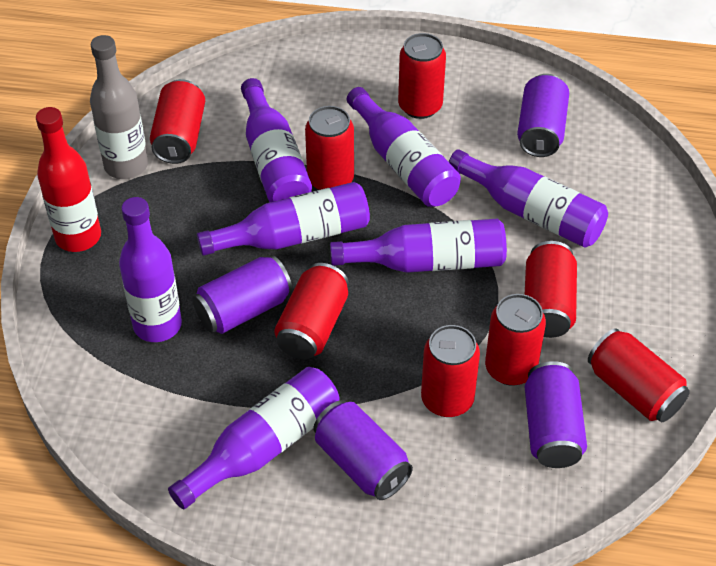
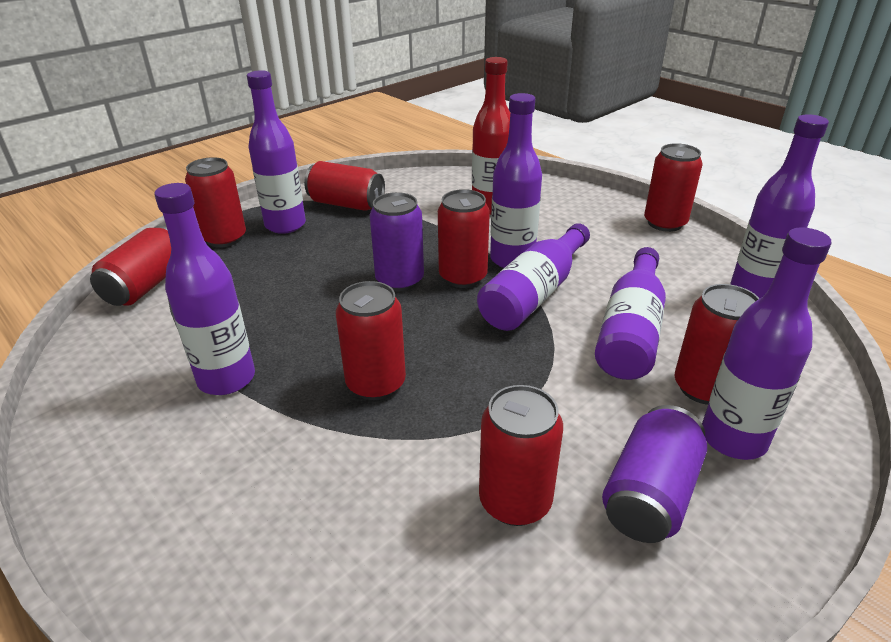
grey bottle: 1 -> 0
purple can: 4 -> 2

